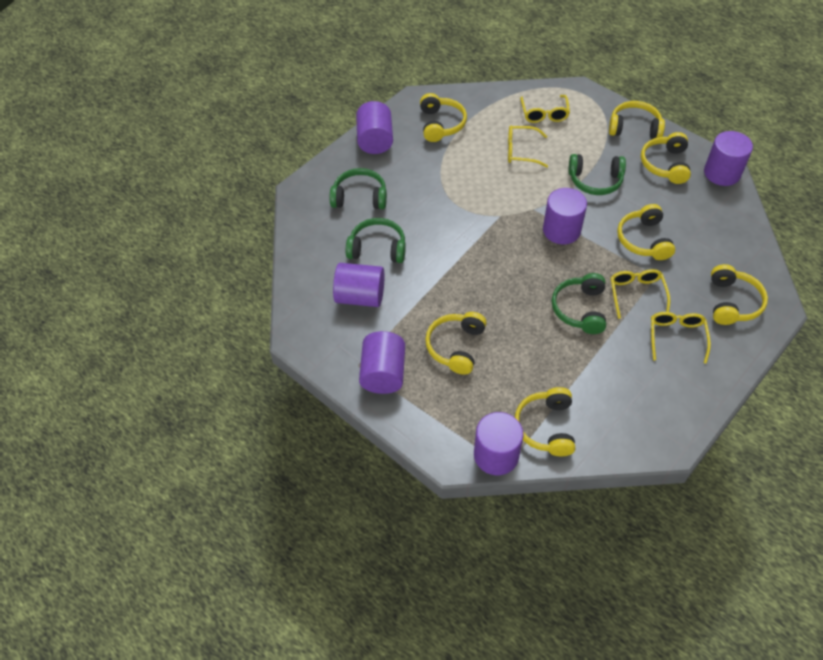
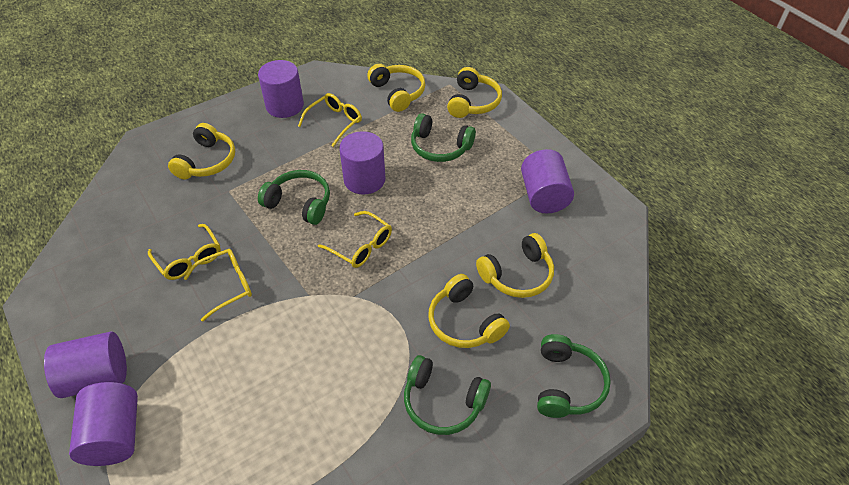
purple cylinder: 6 -> 5
yellow headphones: 7 -> 5

